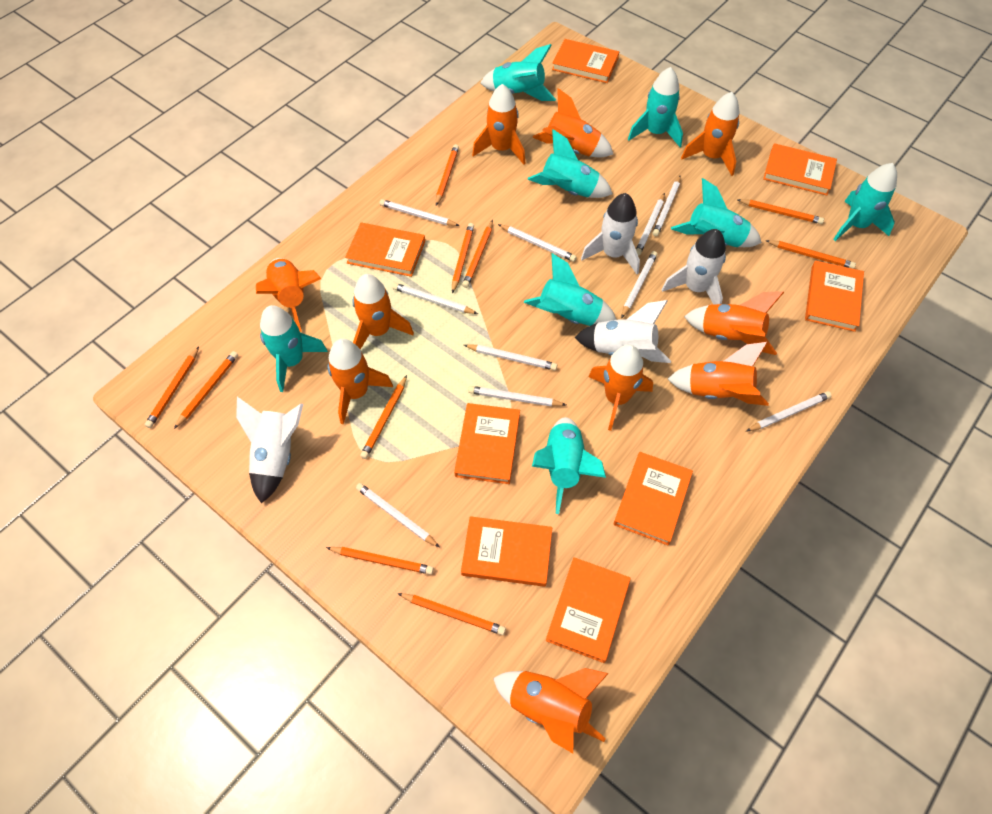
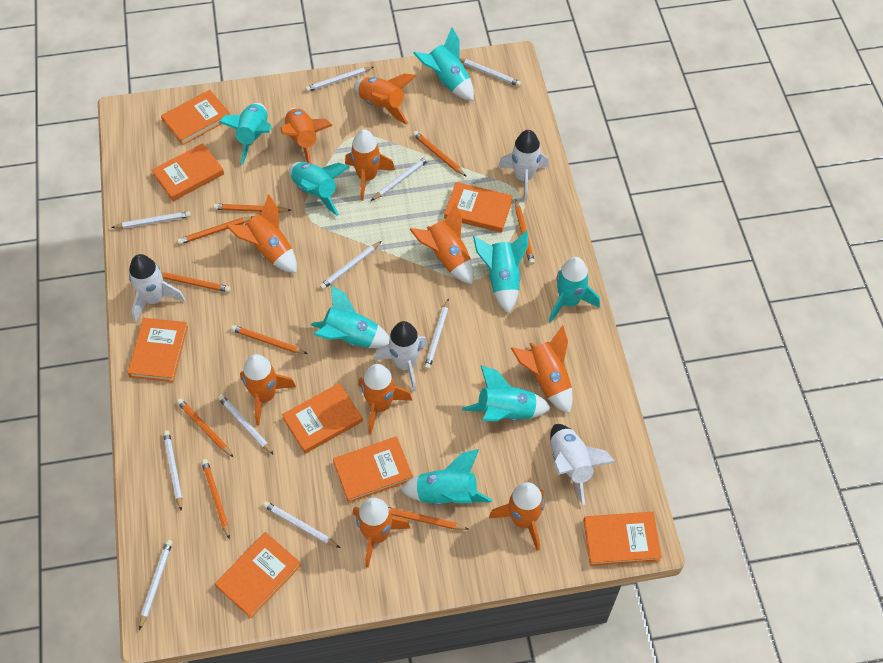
orange pencil: 10 -> 9

